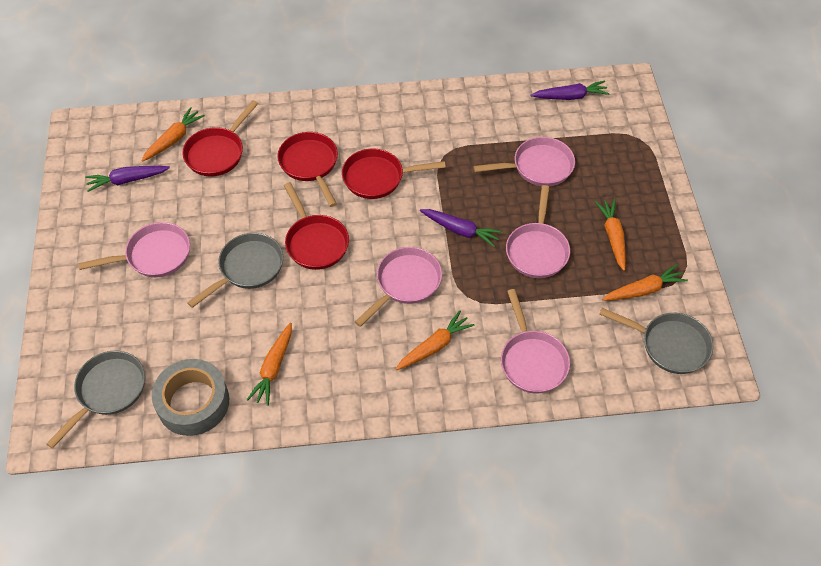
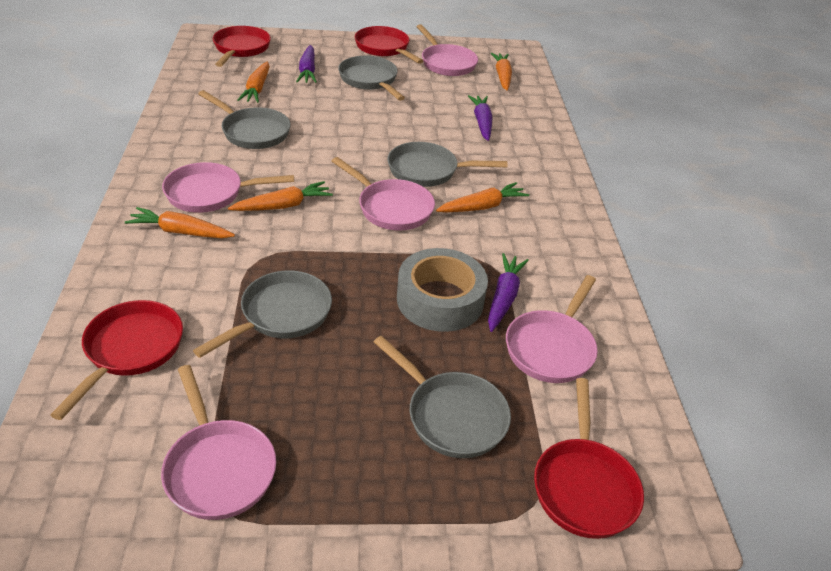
grey pan: 3 -> 5

